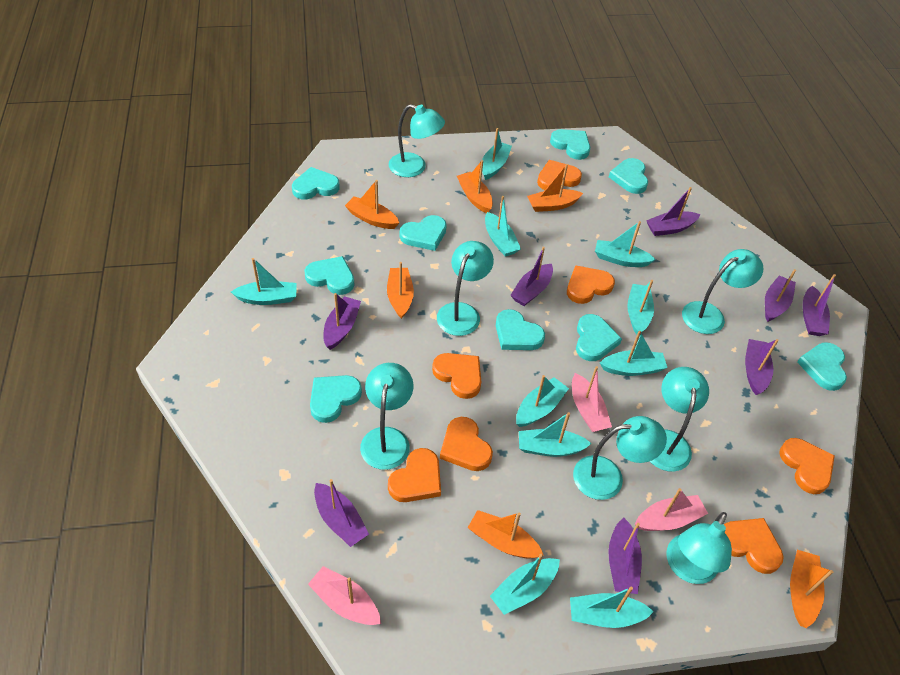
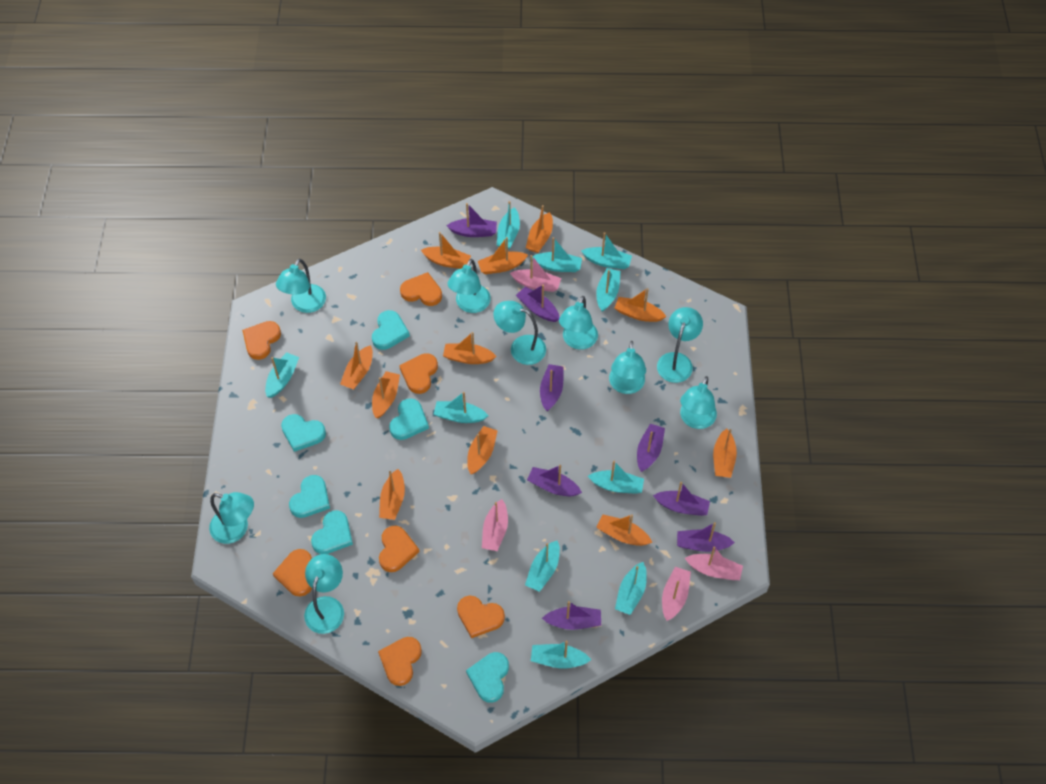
orange boat: 6 -> 11
pink boat: 3 -> 4
turquoise heart: 9 -> 6
turquoise lamp: 7 -> 9

